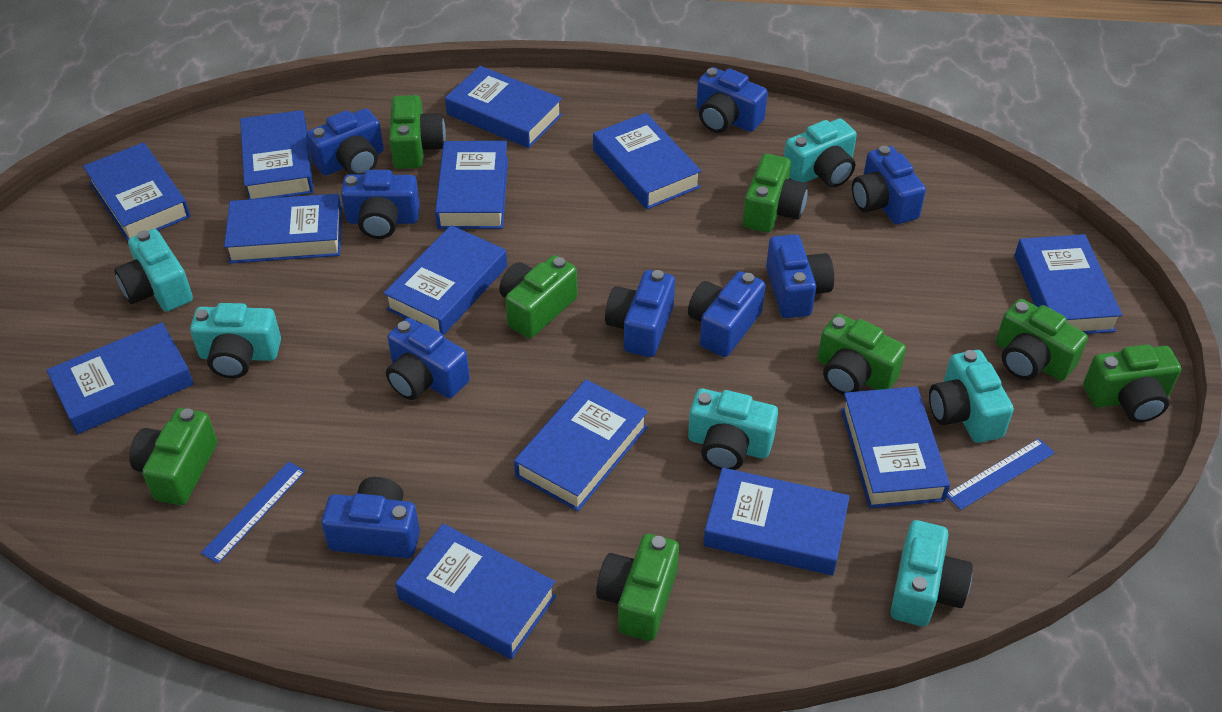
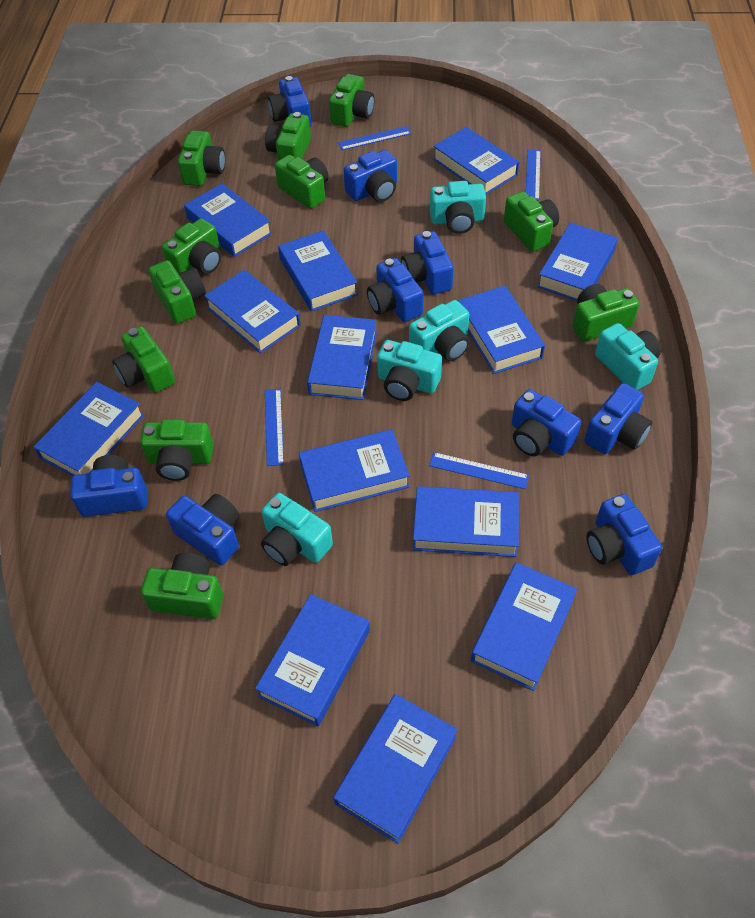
blue ruler: 2 -> 4
green camera: 8 -> 11
turquoise camera: 6 -> 5

